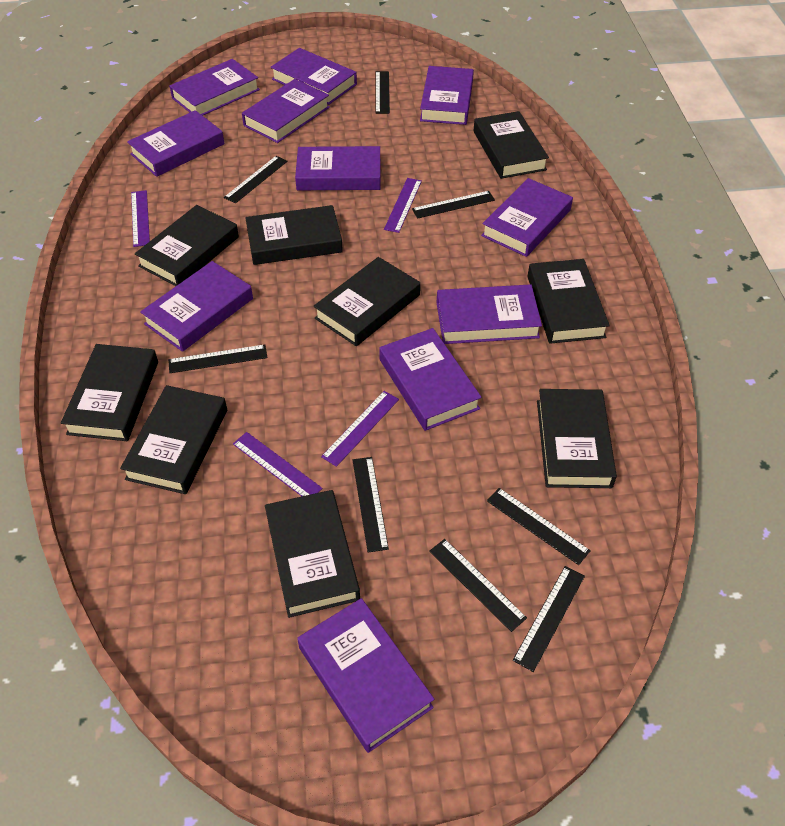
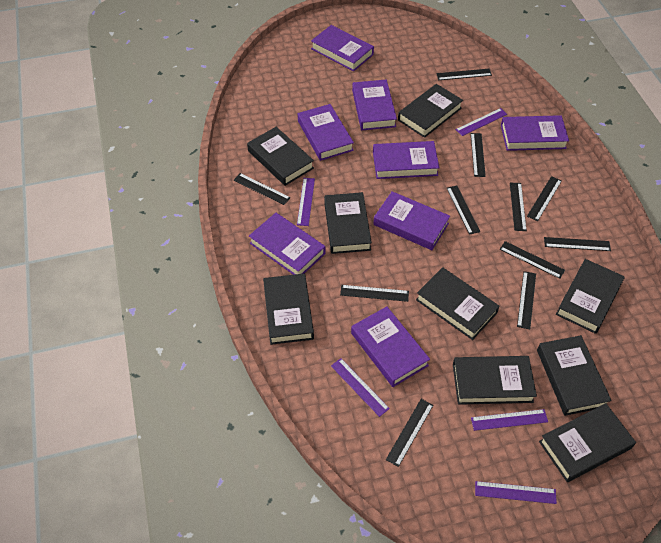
black ruler: 8 -> 11
purple book: 11 -> 8
purple ruler: 4 -> 5

